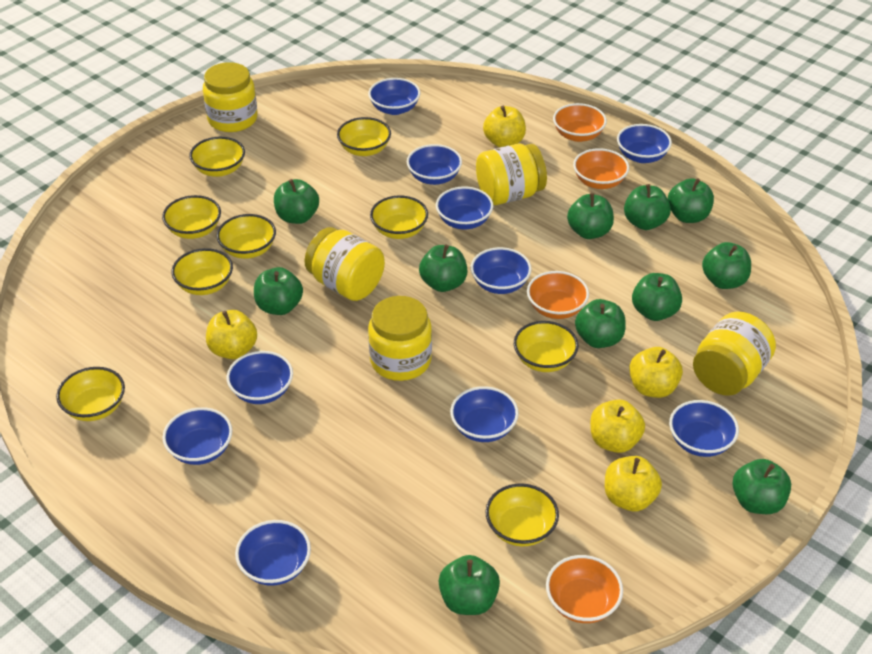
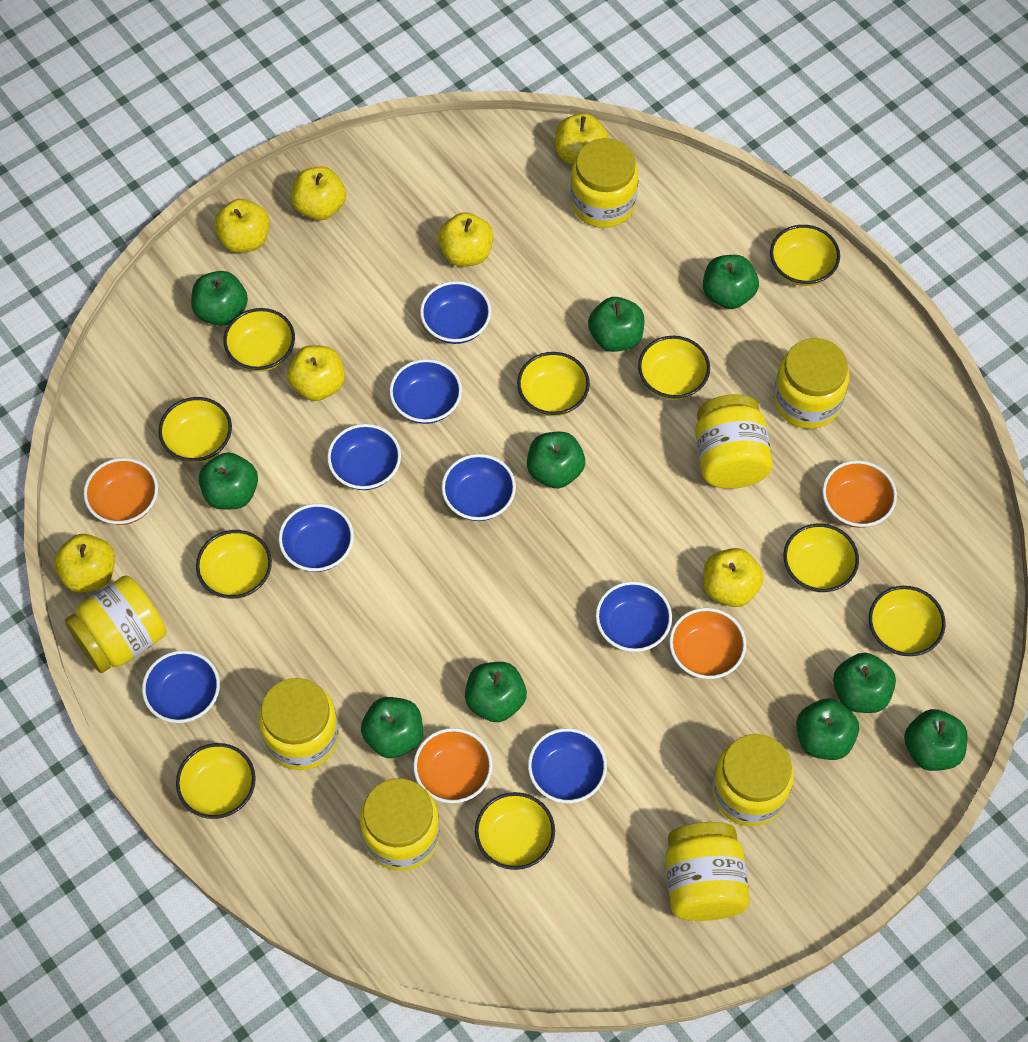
blue bowl: 10 -> 8
green apple: 11 -> 10
yellow apple: 5 -> 7
yellow bowl: 9 -> 10
yellow jar: 5 -> 8

